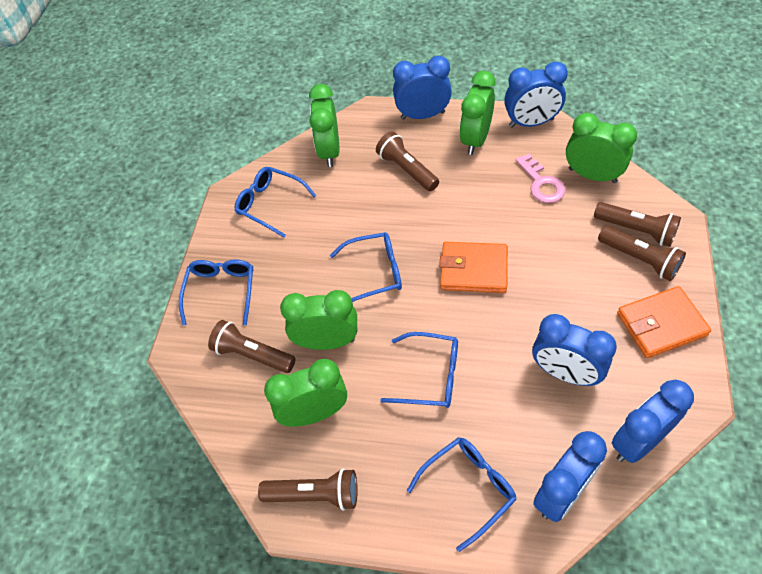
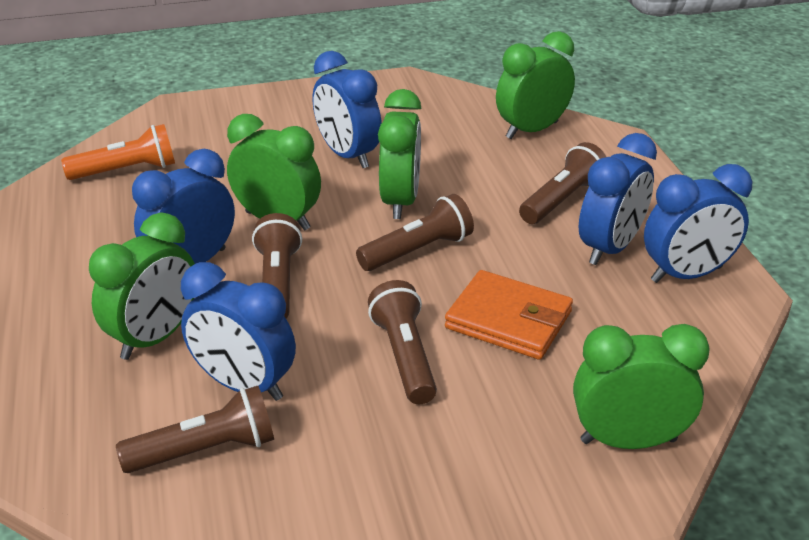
blue glasses: 5 -> 0
orange flashlight: 0 -> 1
orange wallet: 2 -> 1
pink key: 1 -> 0

